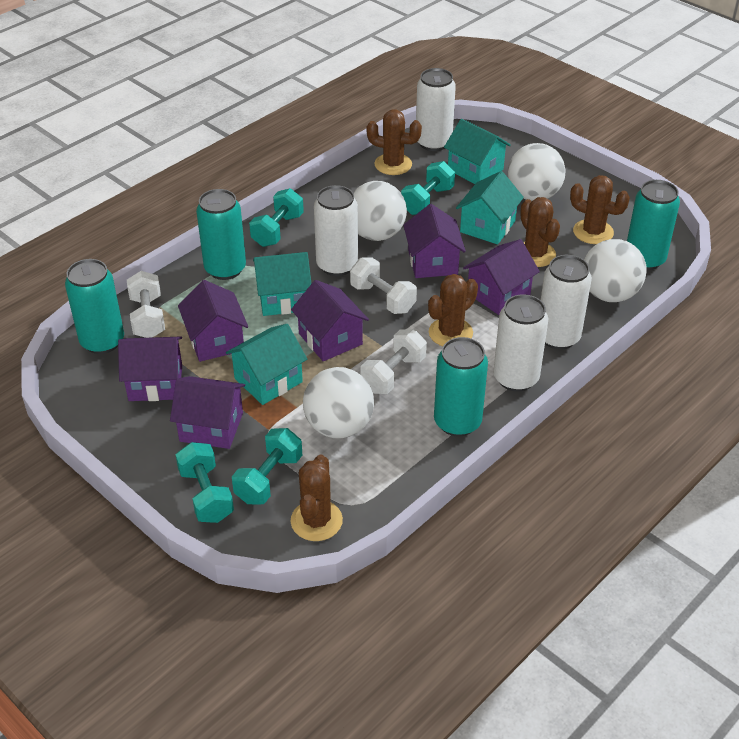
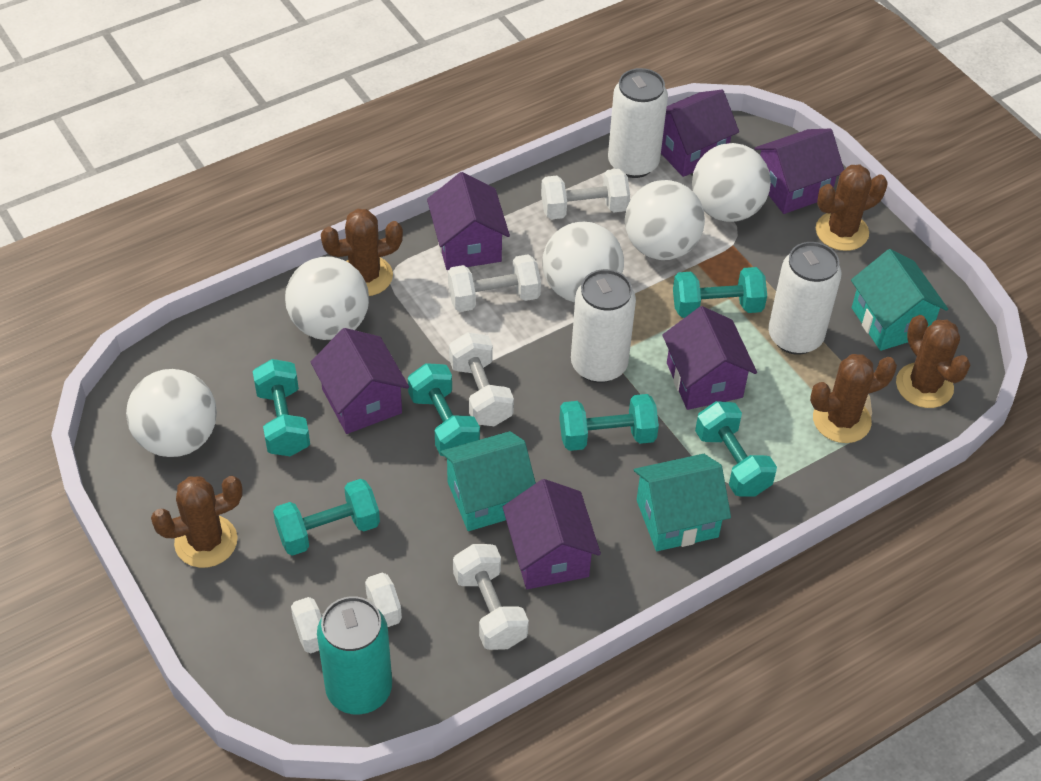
turquoise can: 4 -> 1
turquoise dumbbell: 4 -> 6
turquoise house: 4 -> 3
white ball: 4 -> 5
white can: 4 -> 3
white dumbbell: 3 -> 5

